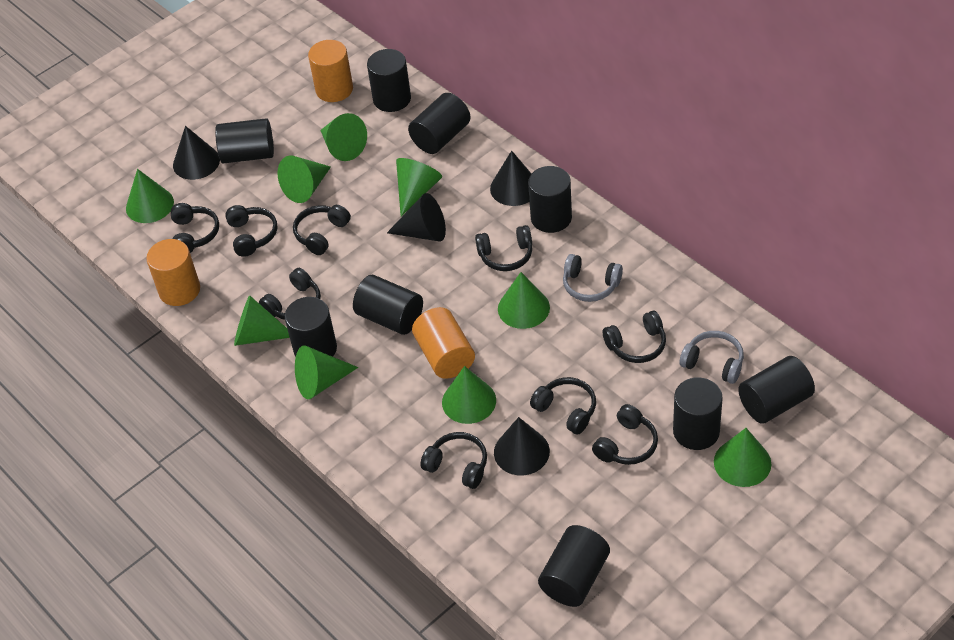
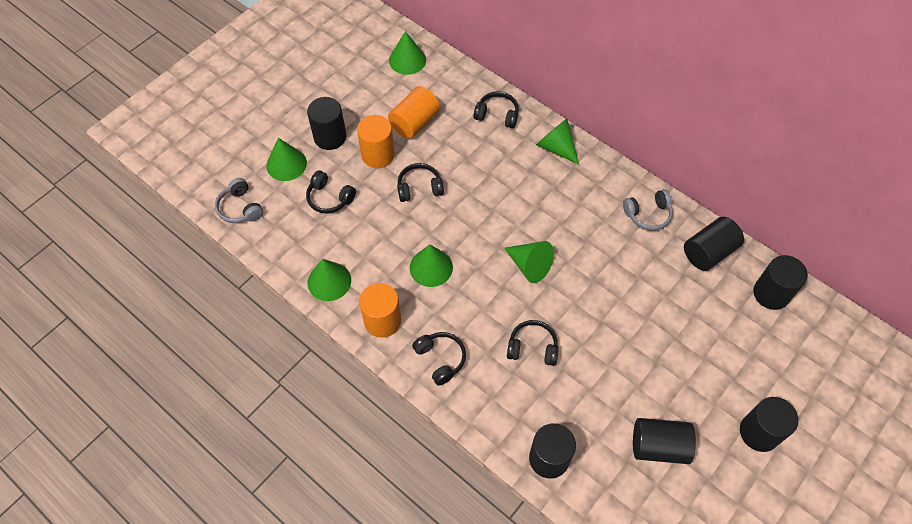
black cone: 4 -> 0
black cylinder: 9 -> 6
black headphones: 9 -> 5
green cone: 9 -> 6

